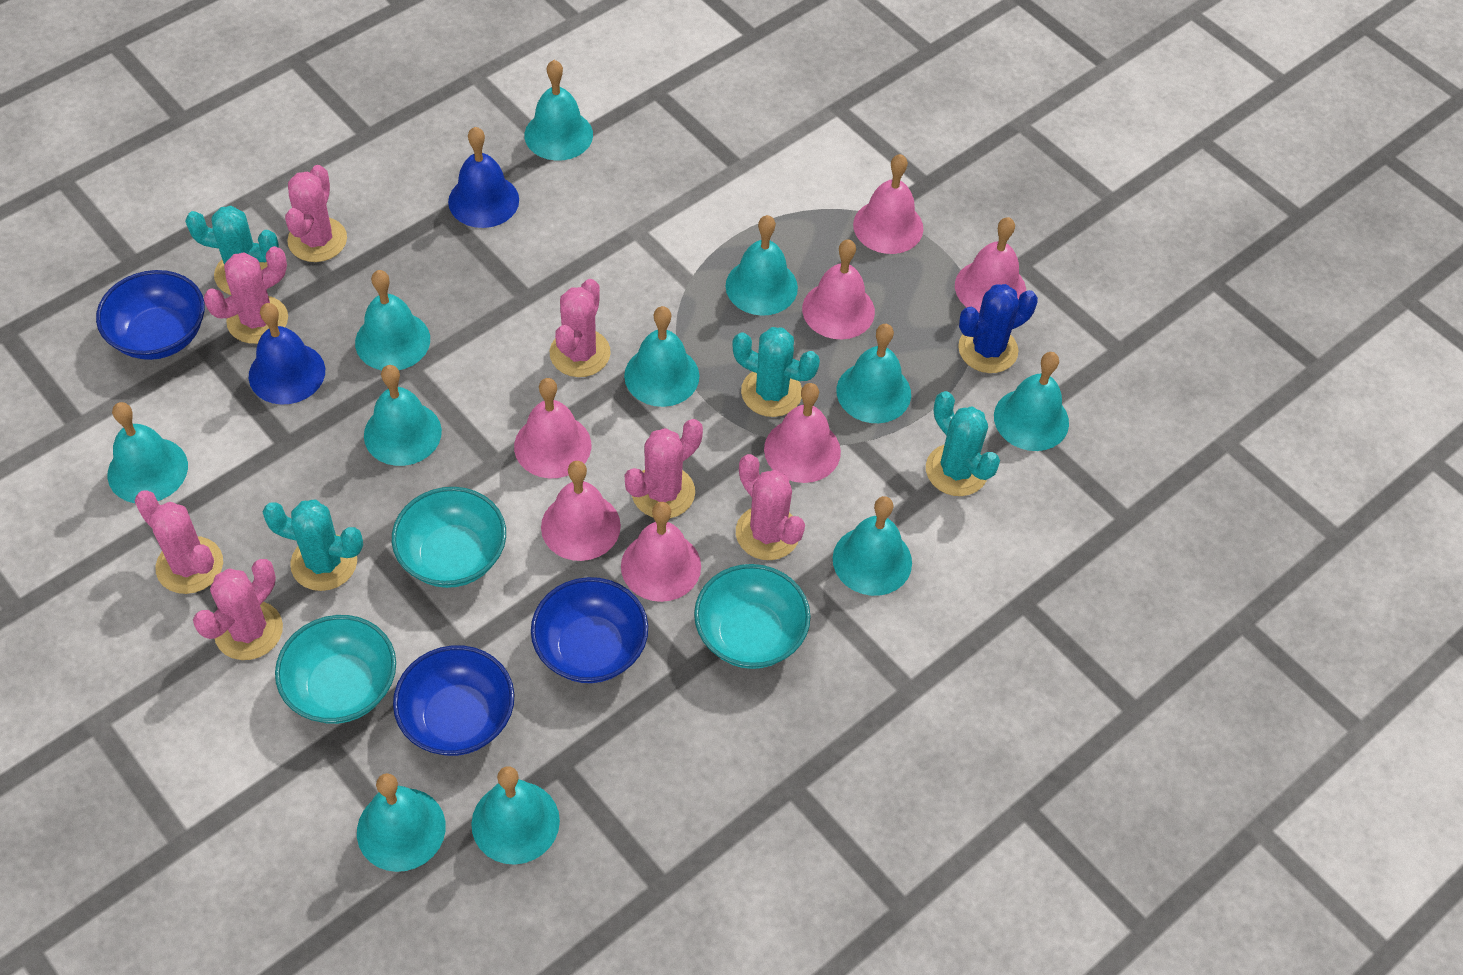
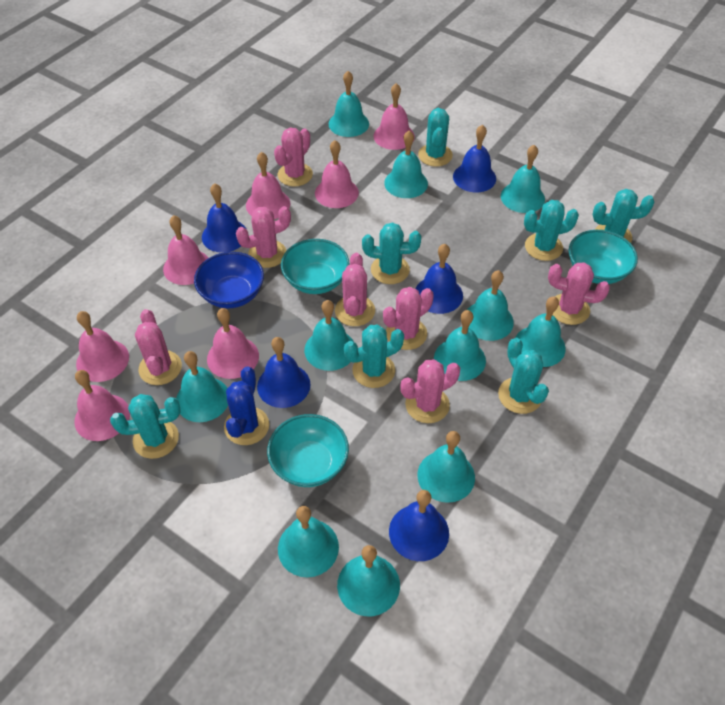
blue bell: 2 -> 5
blue bowl: 3 -> 1
turquoise cactus: 4 -> 7

